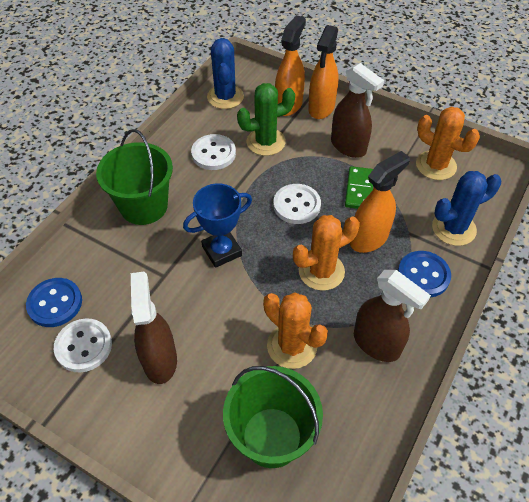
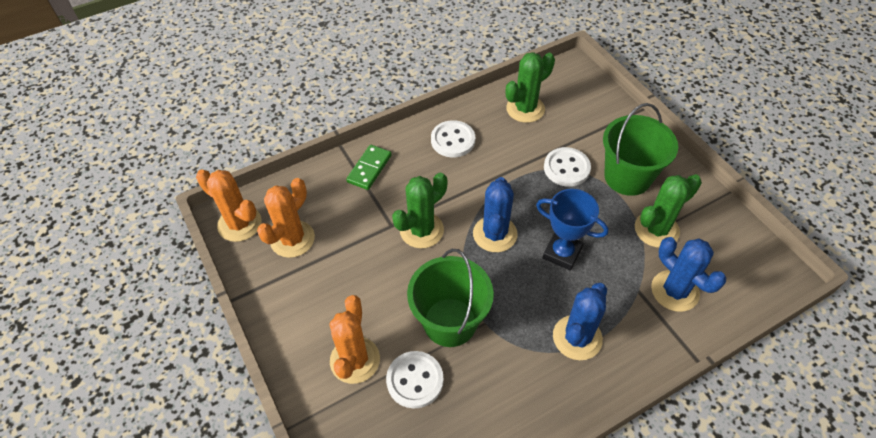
blue button: 2 -> 0
blue cactus: 2 -> 3
brown spray bottle: 3 -> 0
green cactus: 1 -> 3
orange spray bottle: 3 -> 0

